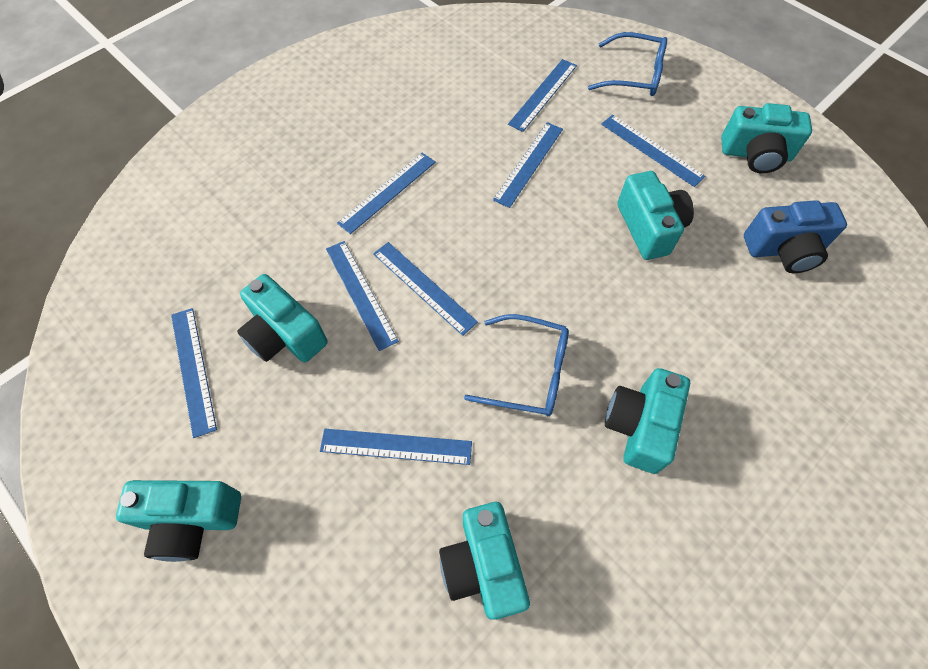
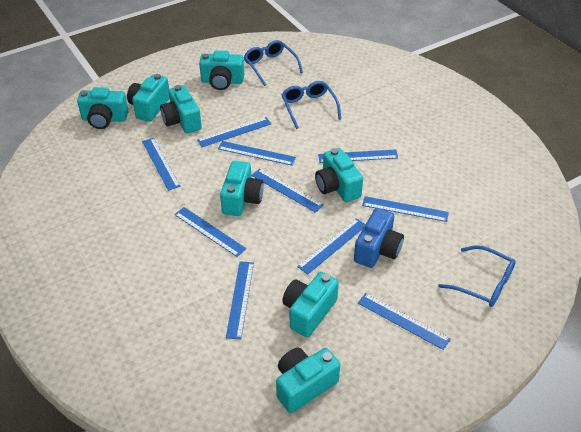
blue glasses: 2 -> 3
blue ruler: 8 -> 10
turquoise camera: 6 -> 8

